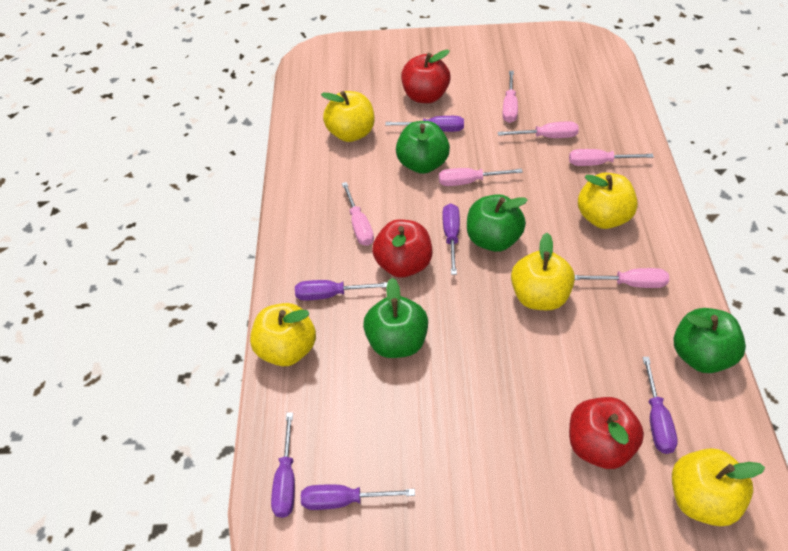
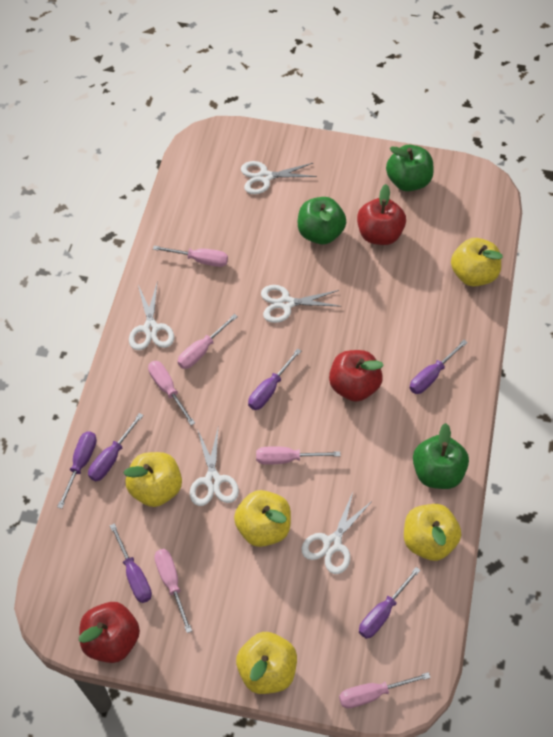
green apple: 4 -> 3
white scissors: 0 -> 5

